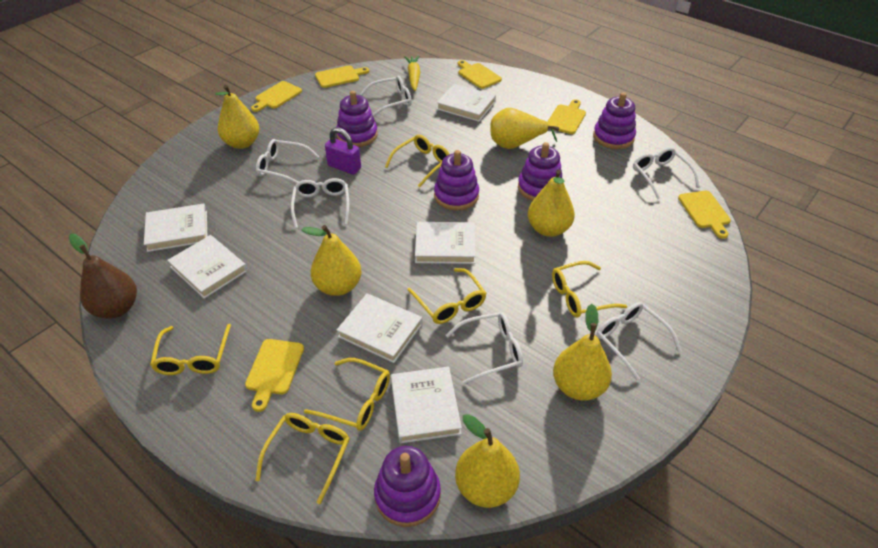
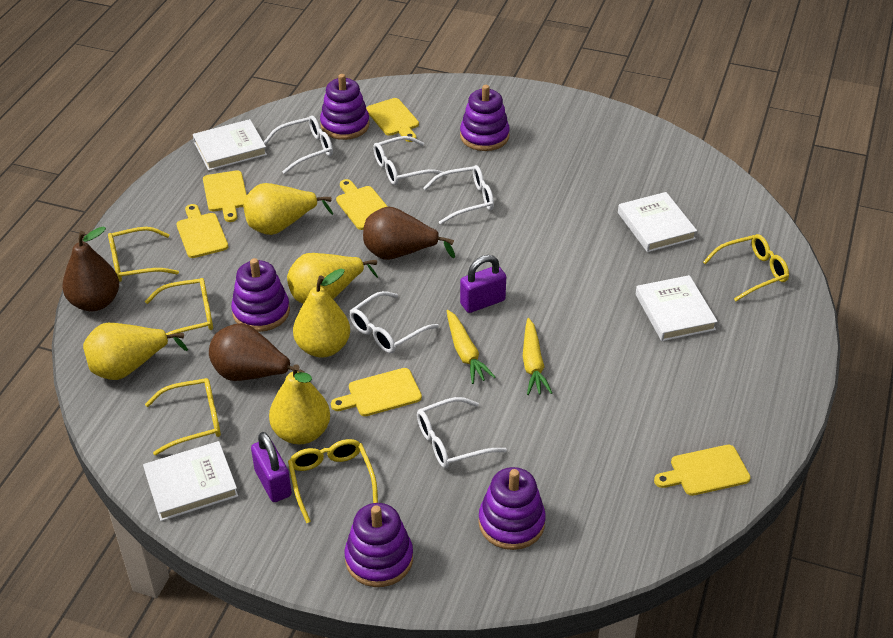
brown pear: 1 -> 3
purple padlock: 1 -> 2
white book: 6 -> 4
white glasses: 6 -> 5
yellow carrot: 1 -> 2
yellow glasses: 6 -> 5
yellow pear: 6 -> 5

